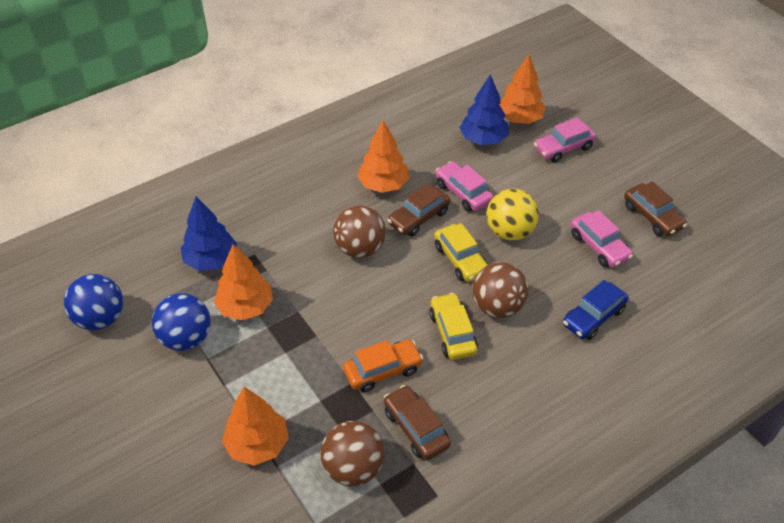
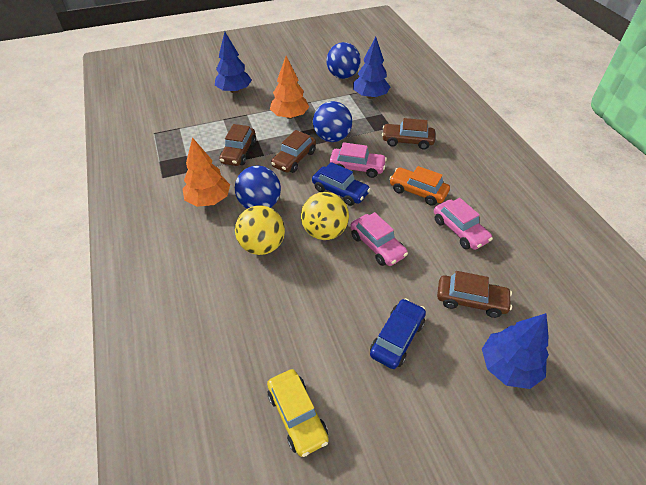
blue ball: 2 -> 3
blue car: 1 -> 2
blue tree: 2 -> 3
brown ball: 3 -> 0
brown car: 3 -> 4
orange tree: 4 -> 2
yellow ball: 1 -> 2
yellow car: 2 -> 1

